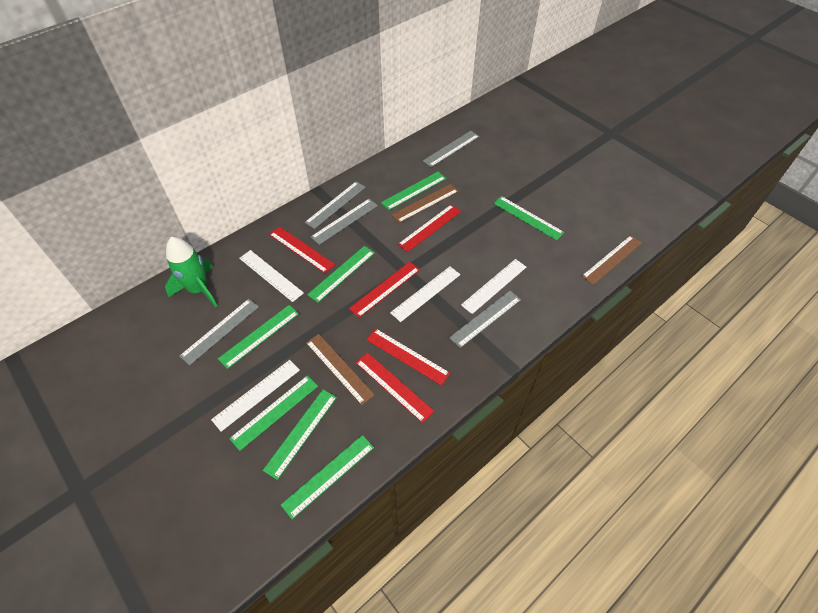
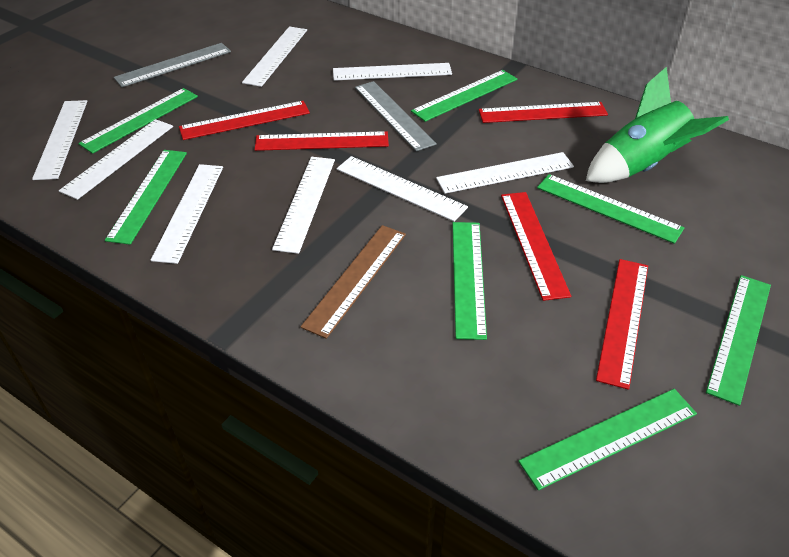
brown ruler: 3 -> 1
grey ruler: 5 -> 2
white ruler: 4 -> 8

